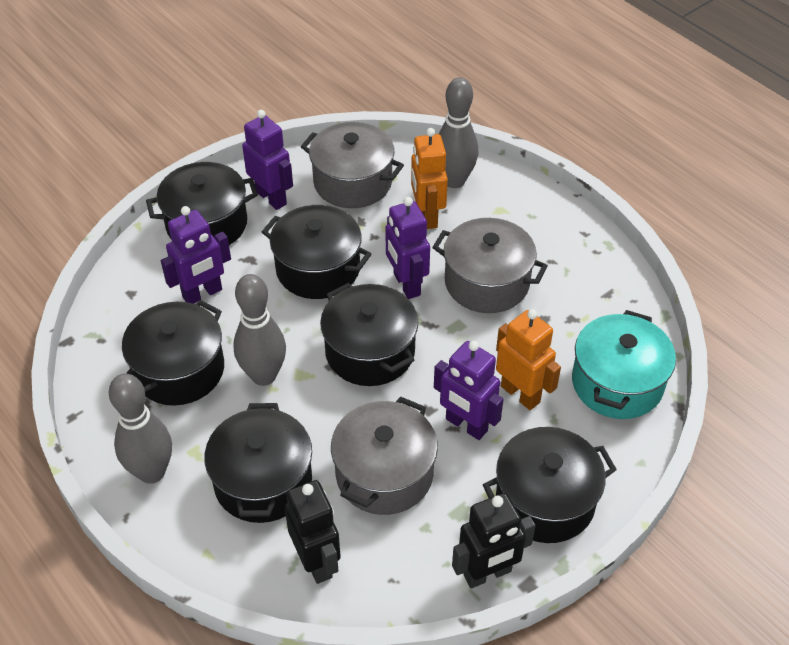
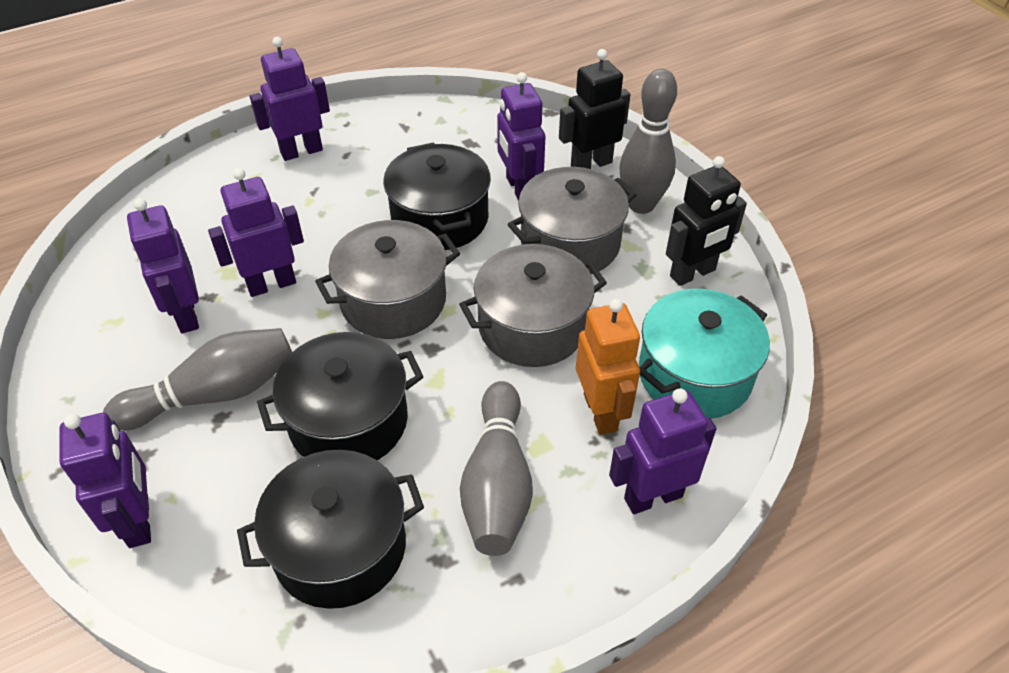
black pot: 6 -> 3
orange robot: 2 -> 1
purple robot: 4 -> 6

